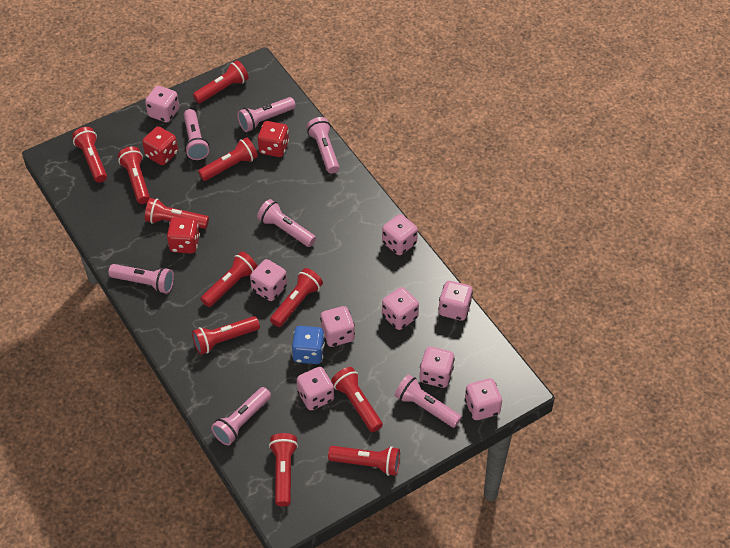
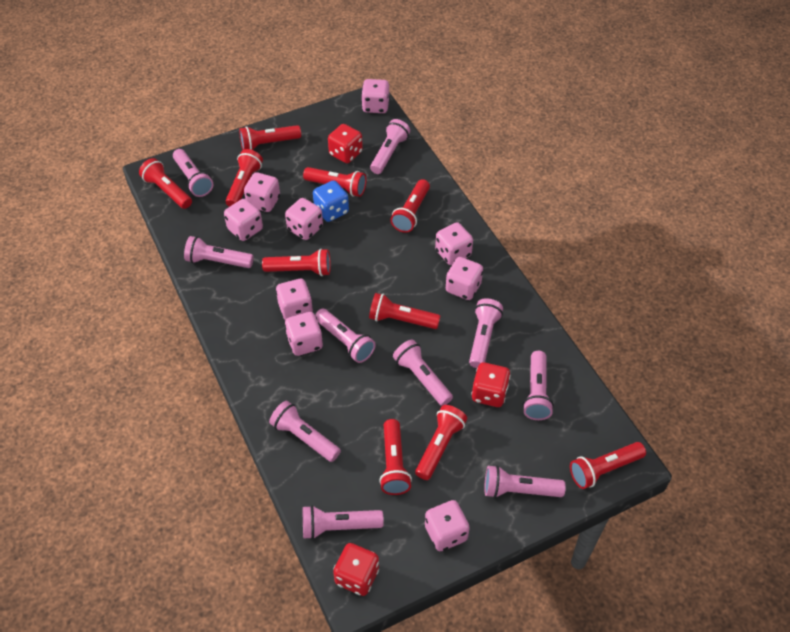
pink flashlight: 7 -> 10
red flashlight: 11 -> 10

